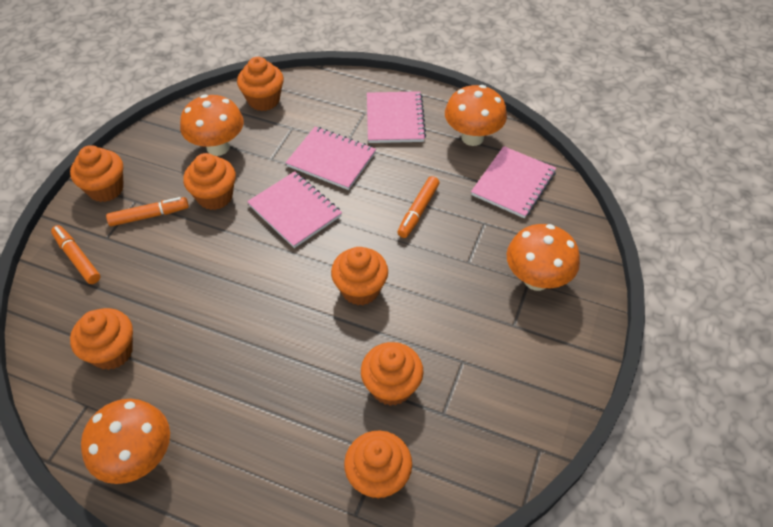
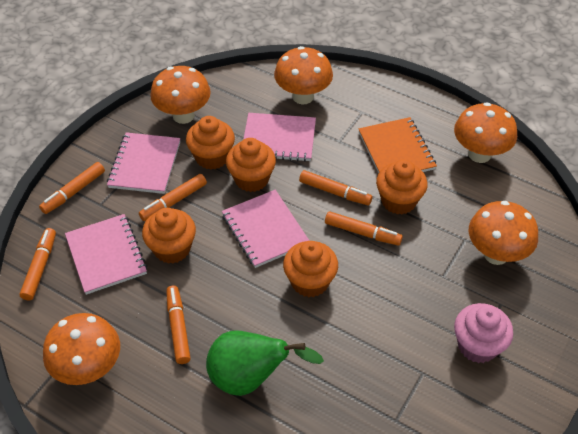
green pear: 0 -> 1
orange cupcake: 7 -> 5
orange marker: 3 -> 6
orange mushroom: 4 -> 5
orange notebook: 0 -> 1
pink cupcake: 0 -> 1

